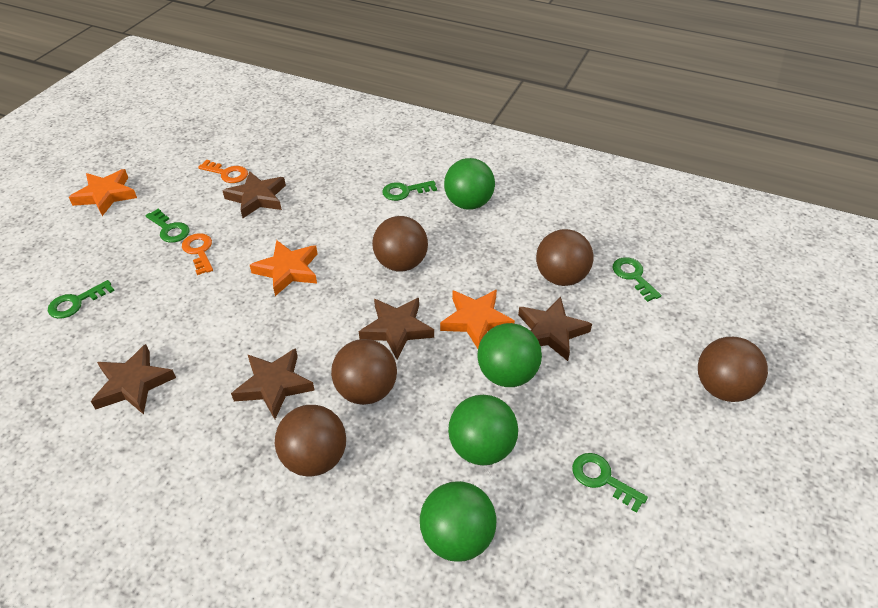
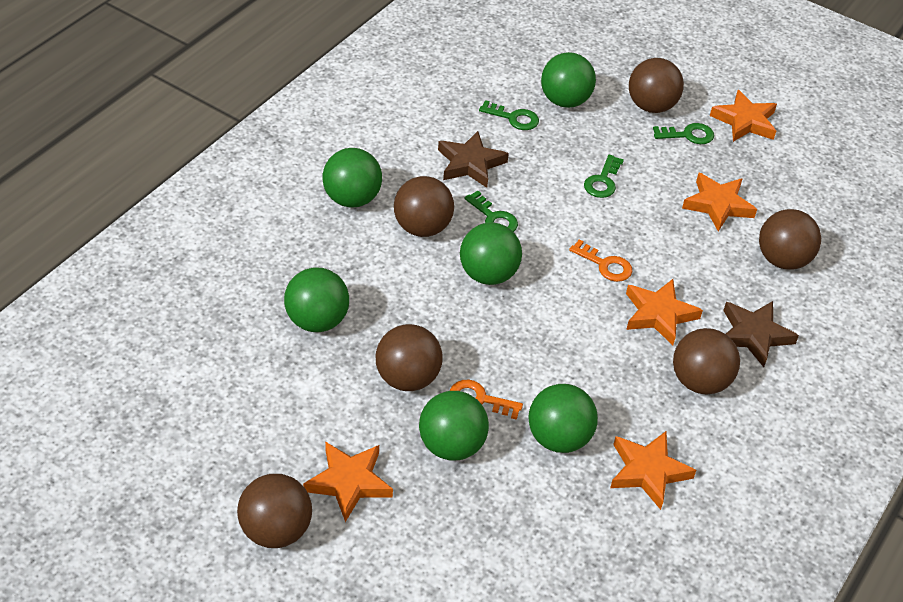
brown ball: 5 -> 6
brown star: 5 -> 2
green ball: 4 -> 6
green key: 5 -> 4
orange star: 3 -> 5

